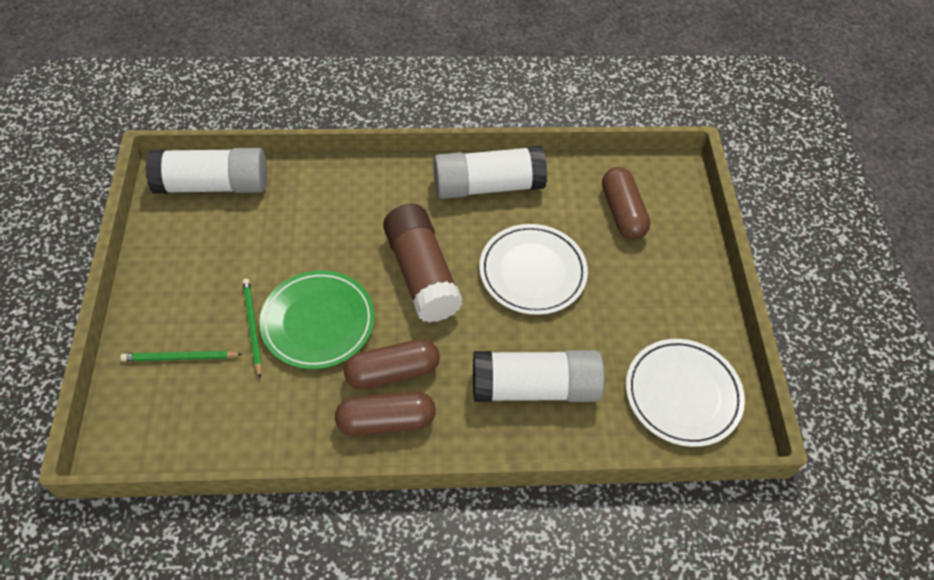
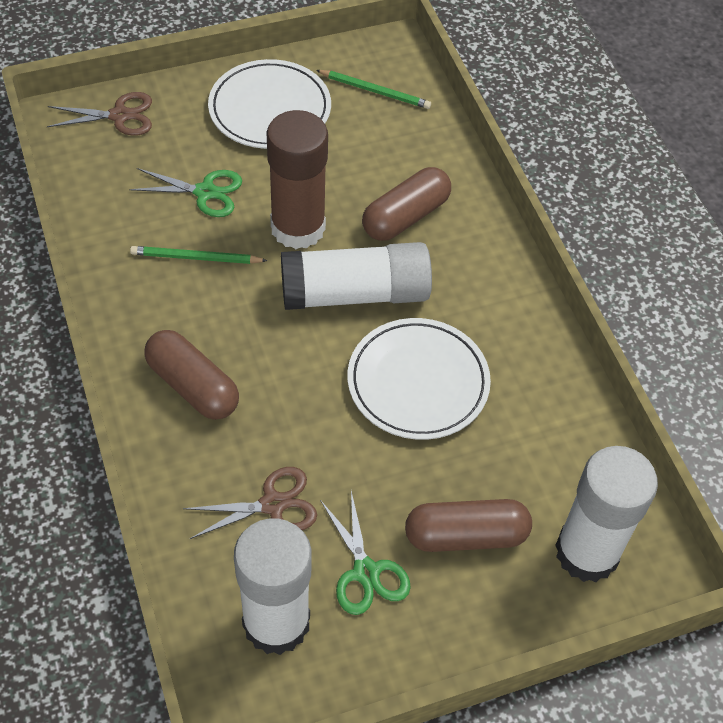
brown scissors: 0 -> 2
green plate: 1 -> 0
green scissors: 0 -> 2

